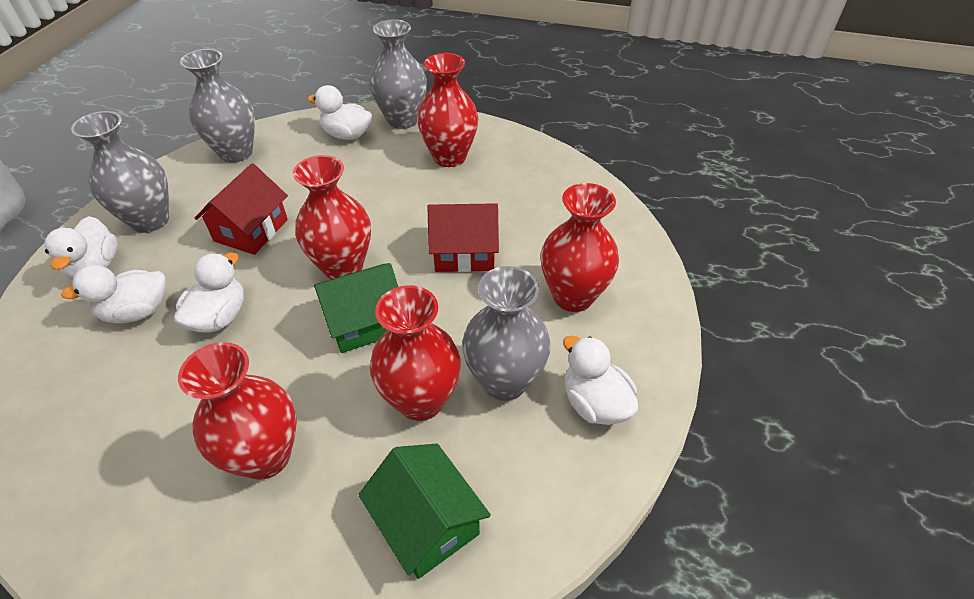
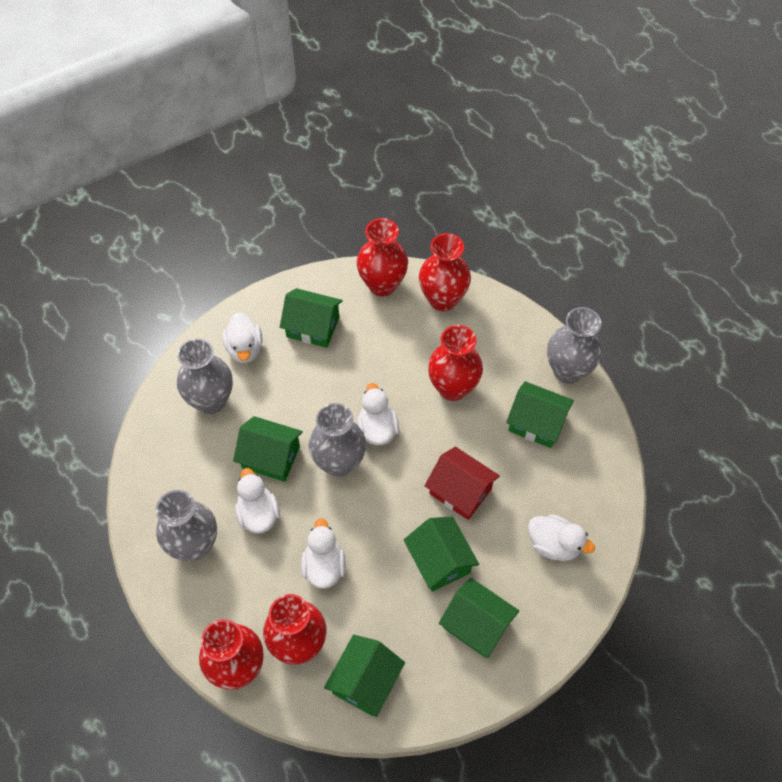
green house: 2 -> 6
red house: 2 -> 1

